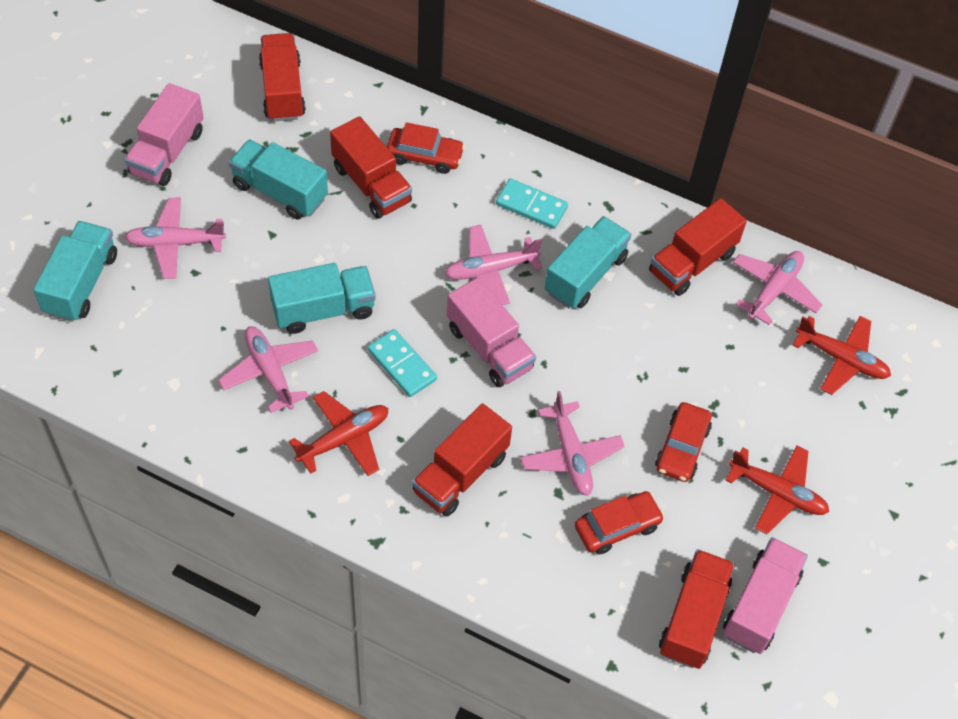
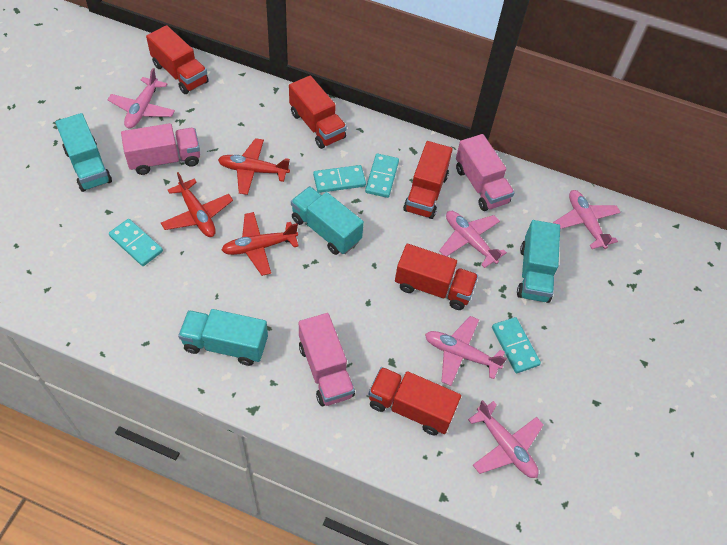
red car: 3 -> 0
turquoise domino: 2 -> 4

